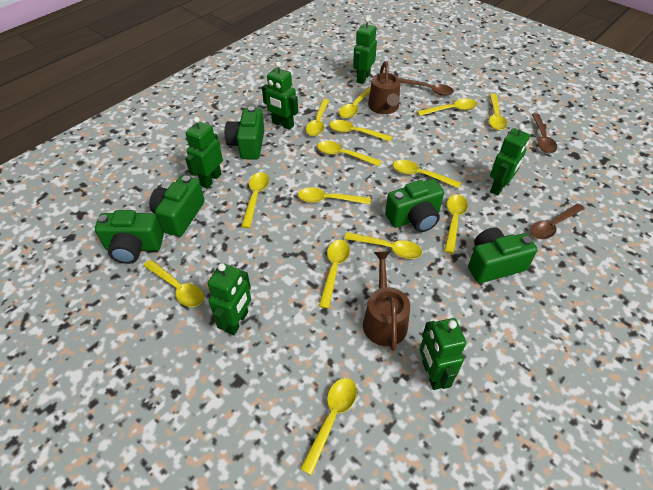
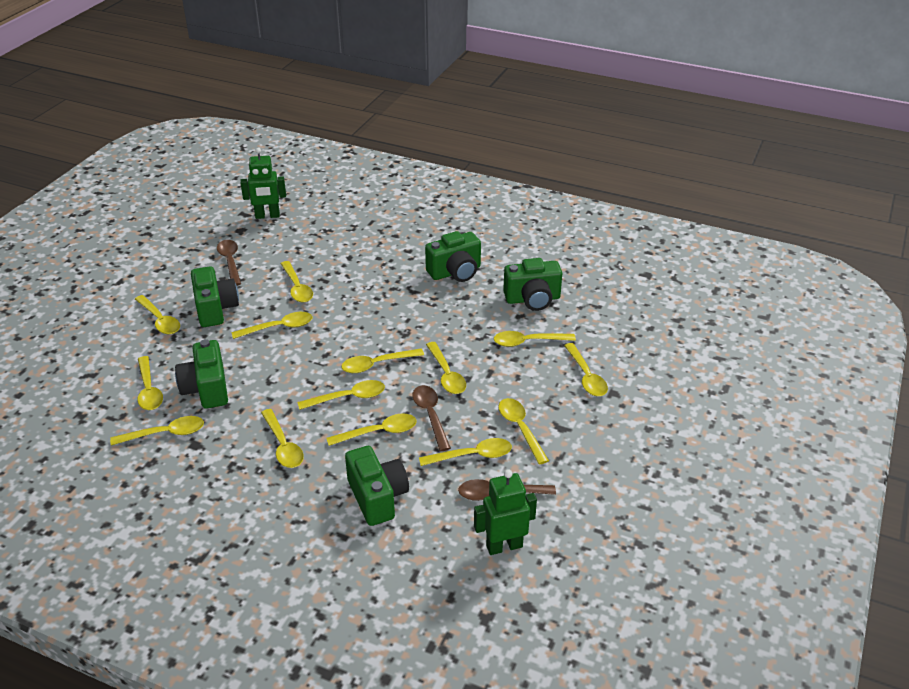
brown watering can: 2 -> 0
green robot: 6 -> 2

